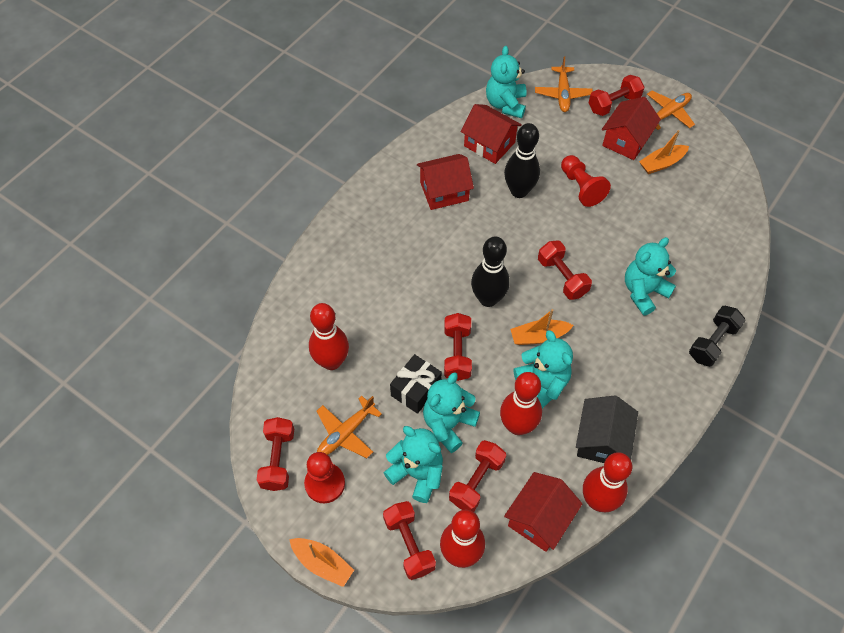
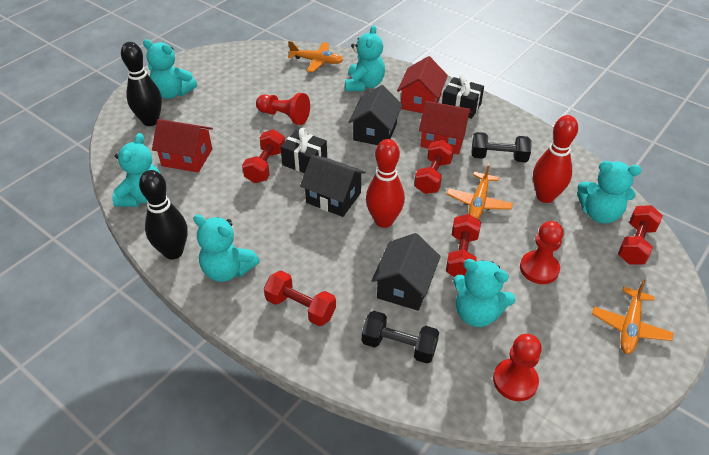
black dumbbell: 1 -> 2
black gift: 1 -> 2
black house: 1 -> 3
orange boat: 3 -> 0
red bowling pin: 4 -> 2
red dumbbell: 6 -> 5
red house: 4 -> 3
red pawn: 2 -> 3
turquoise teddy bear: 5 -> 6

